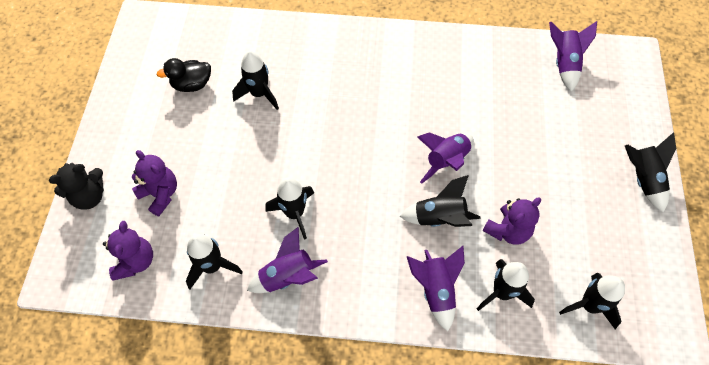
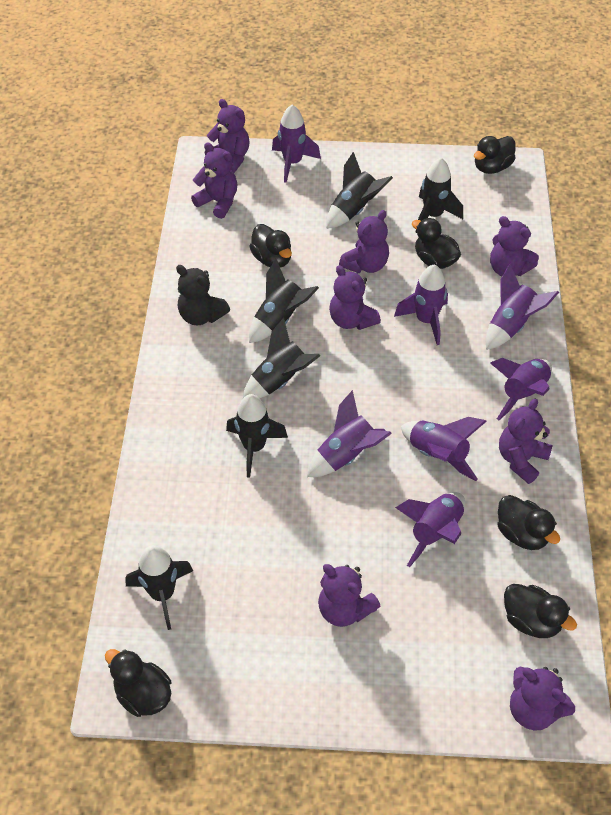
black duck: 1 -> 6
black rocket: 7 -> 6
purple rocket: 4 -> 7
purple teddy bear: 3 -> 8

